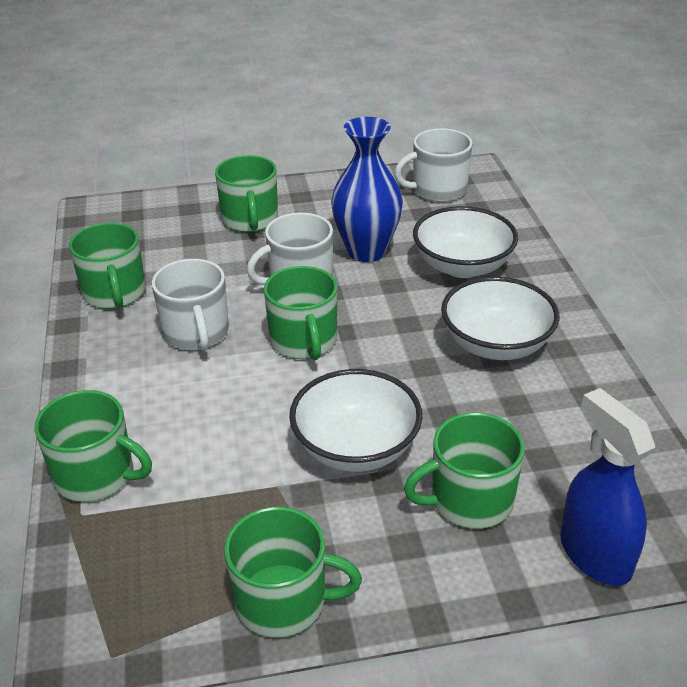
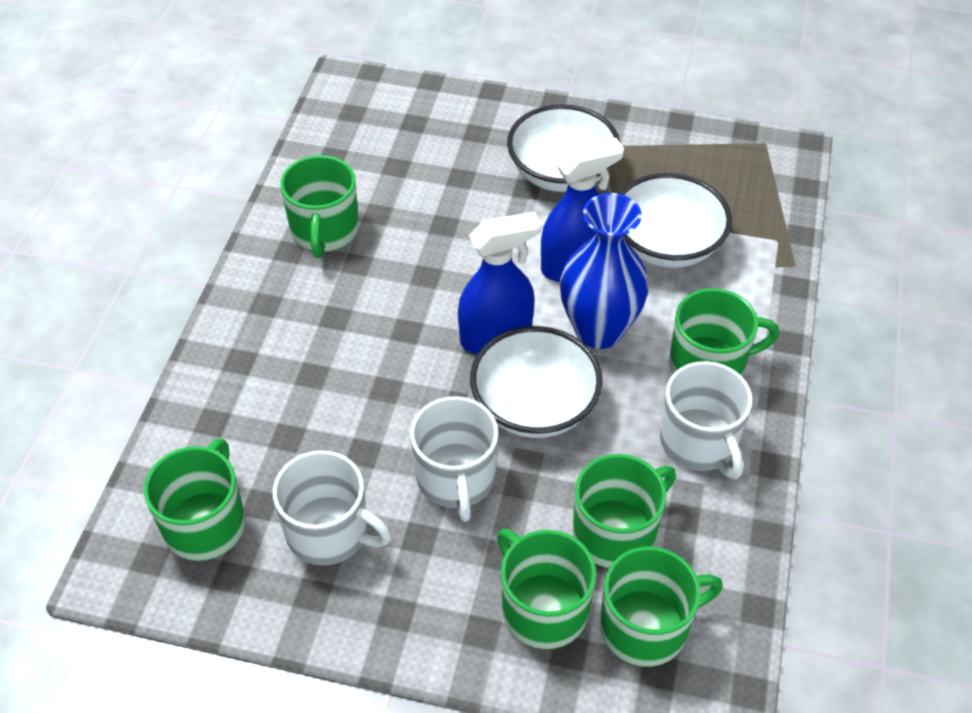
blue spray bottle: 1 -> 2

